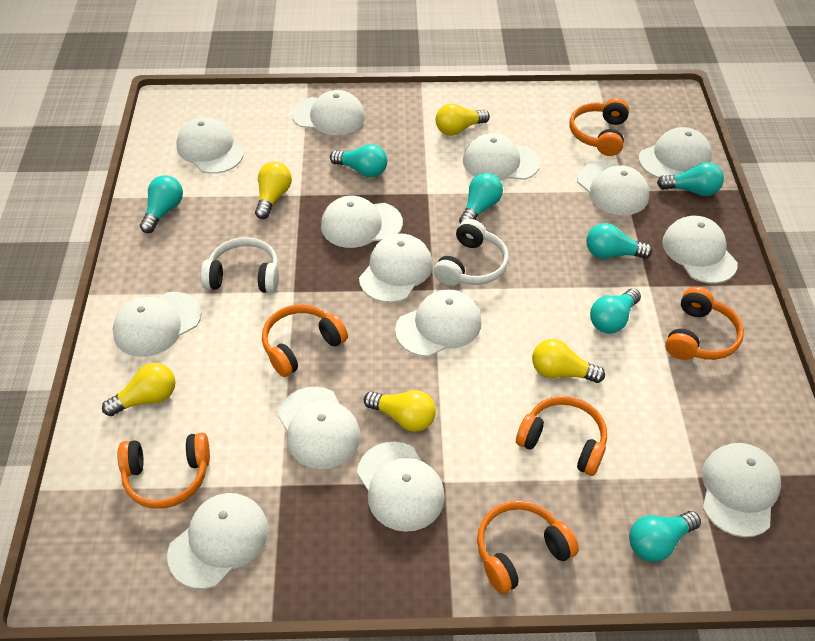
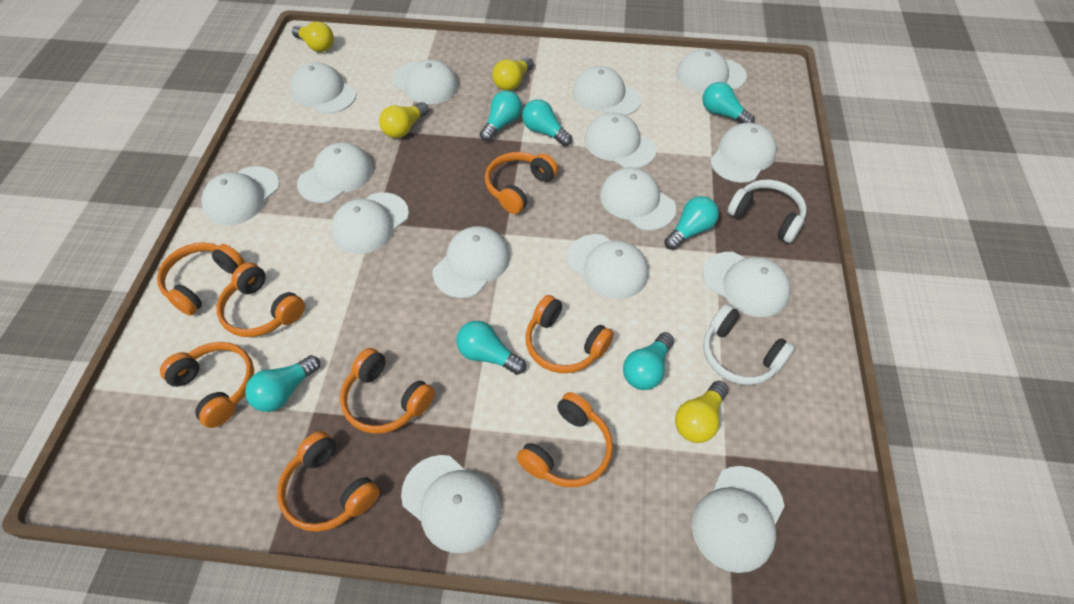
orange headphones: 6 -> 8
white cap: 14 -> 15
yellow light bulb: 5 -> 4

